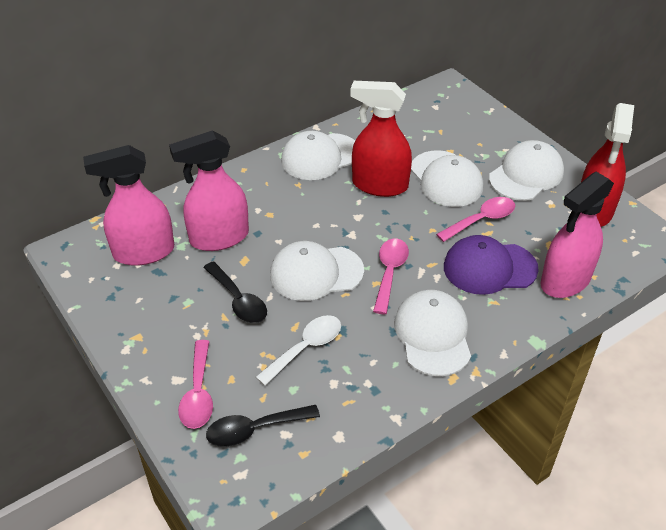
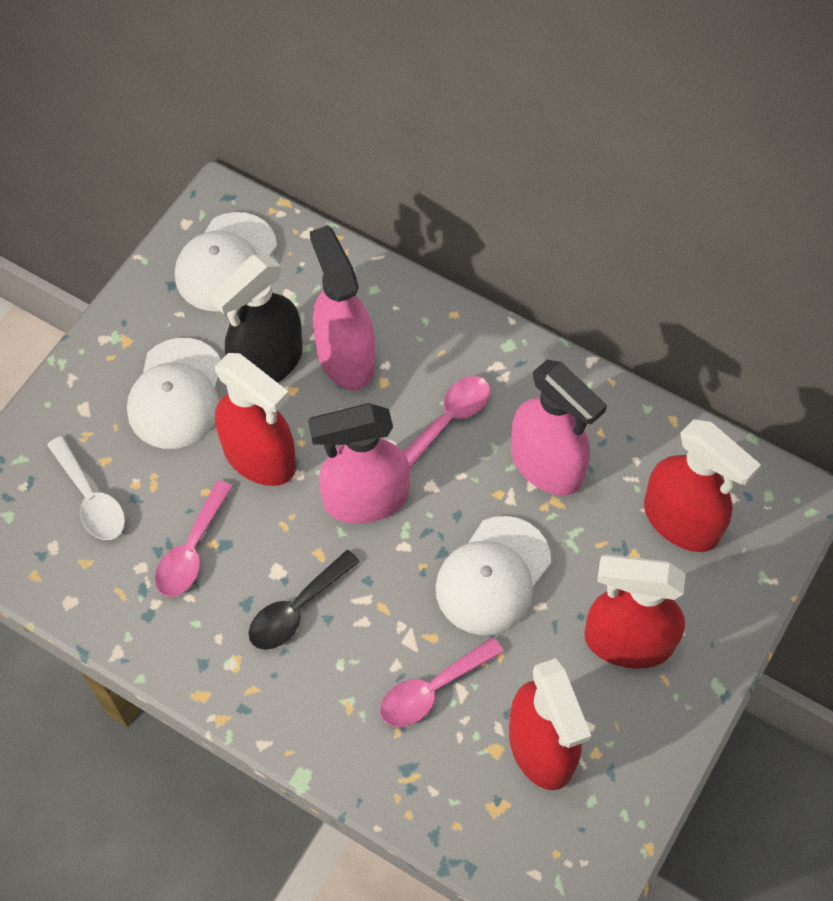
black spoon: 2 -> 1
black spray bottle: 0 -> 1
purple cap: 1 -> 0
red spray bottle: 2 -> 4
white cap: 5 -> 3

